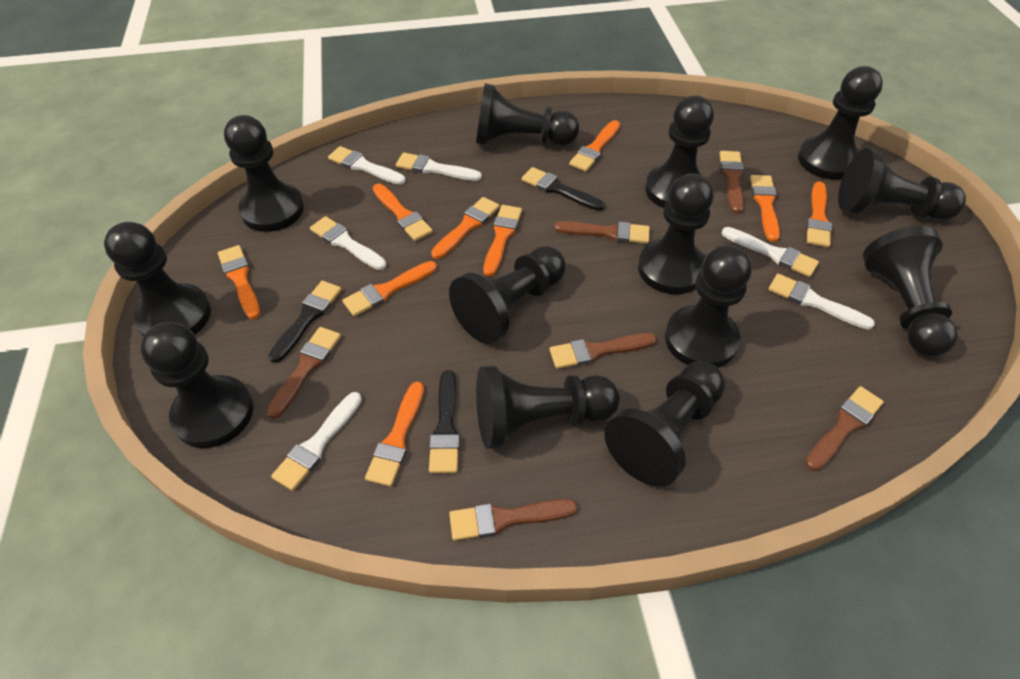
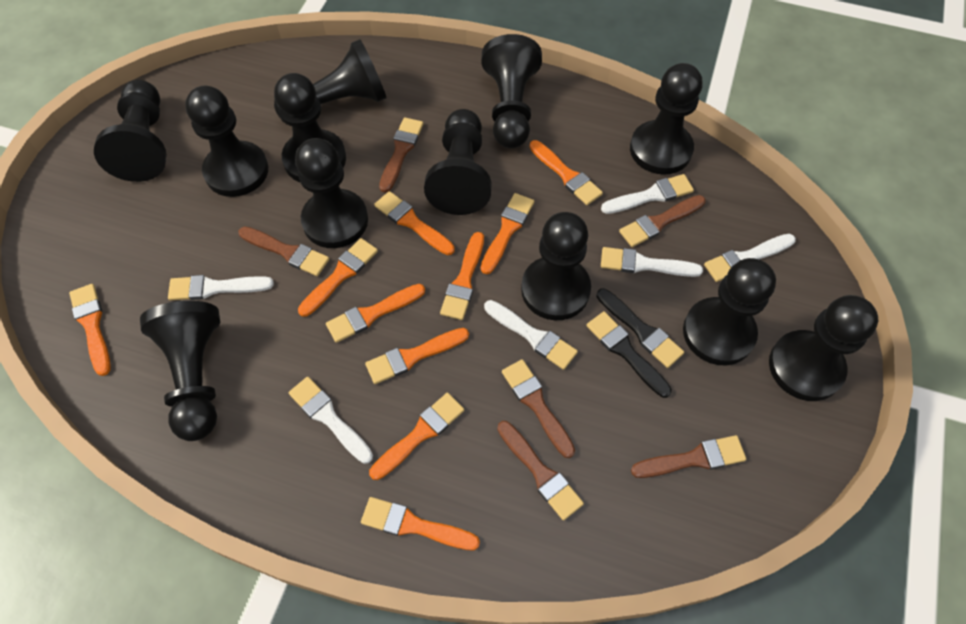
black brush: 3 -> 2
black pawn: 13 -> 12
orange brush: 9 -> 10

